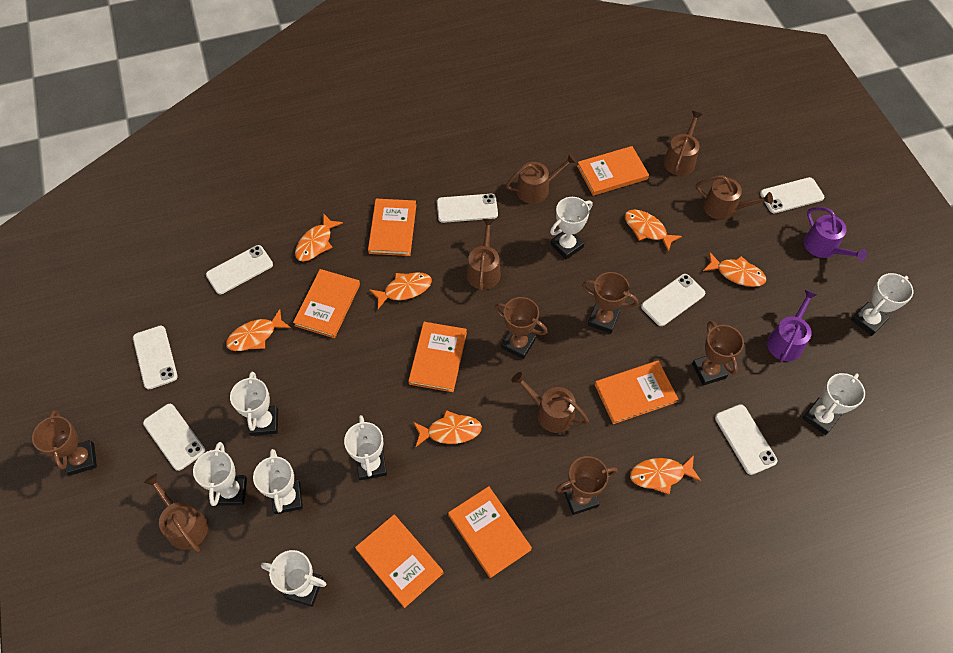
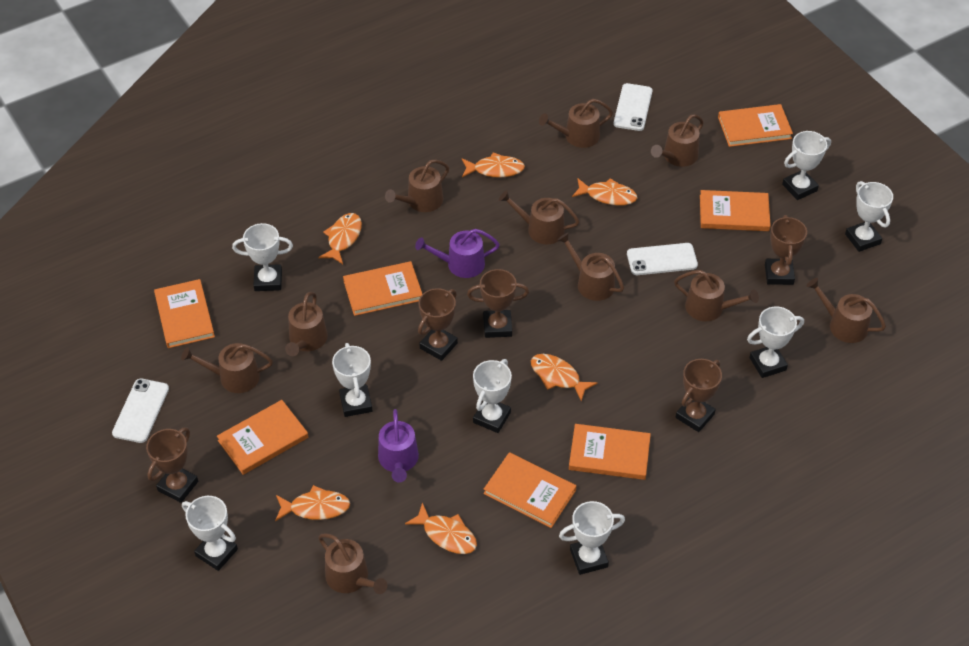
brown watering can: 6 -> 10
orange fish: 7 -> 6
white phone: 7 -> 3

